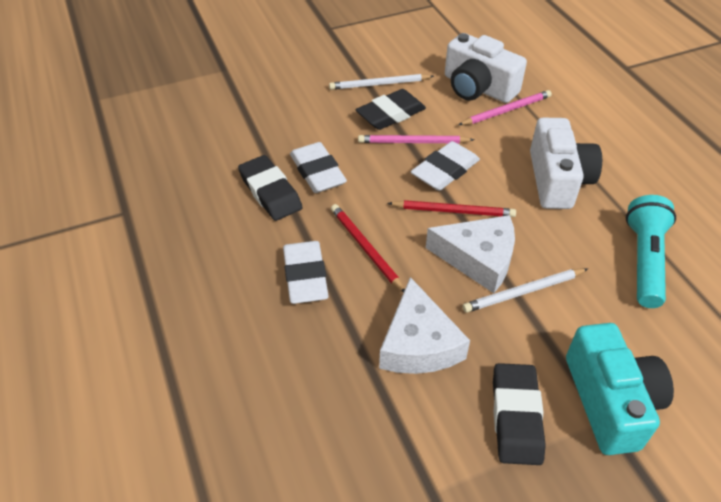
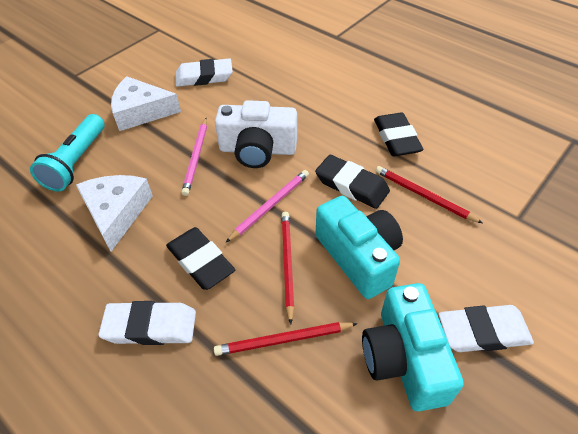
red pencil: 2 -> 3
turquoise camera: 1 -> 2
white camera: 2 -> 1
white pencil: 2 -> 0

